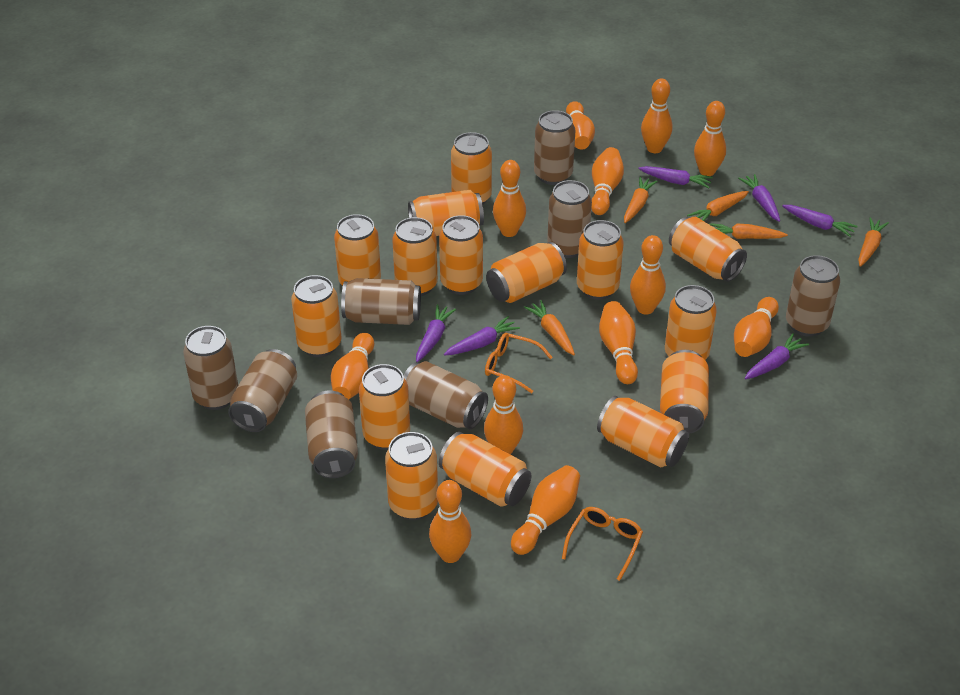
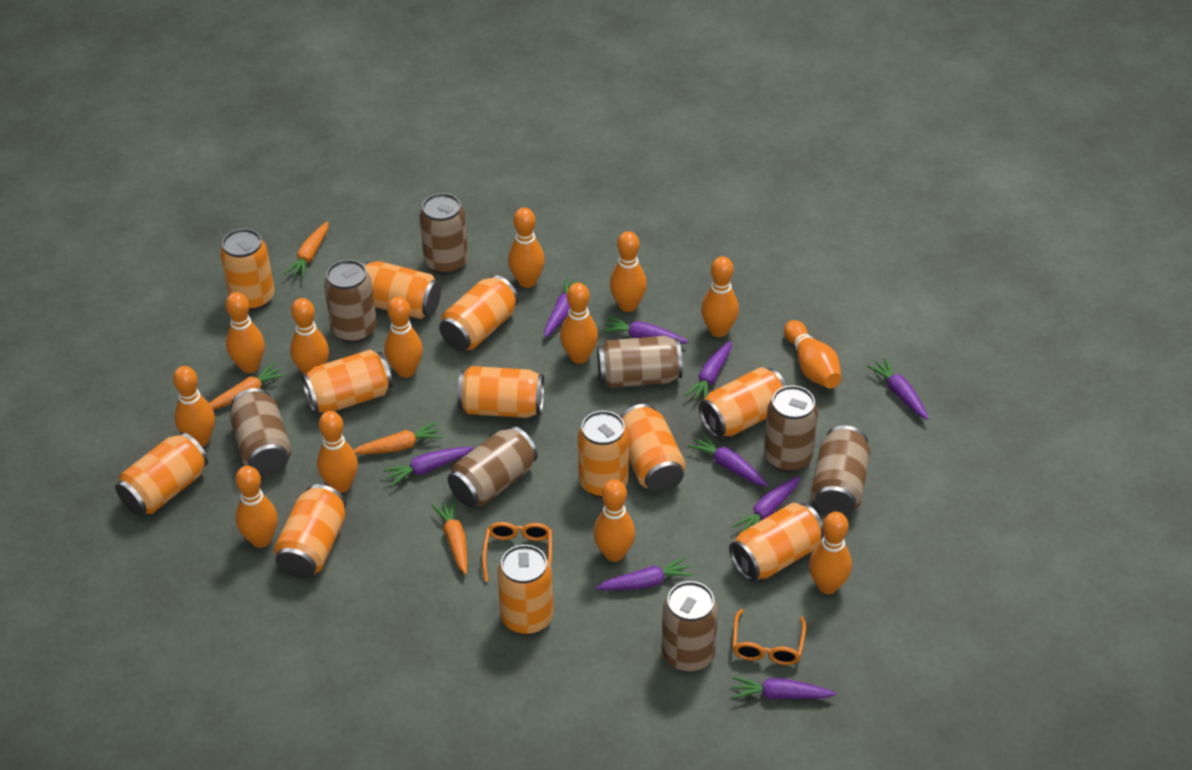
orange bowling pin: 12 -> 13
orange can: 15 -> 12
orange carrot: 5 -> 4
purple carrot: 6 -> 9

